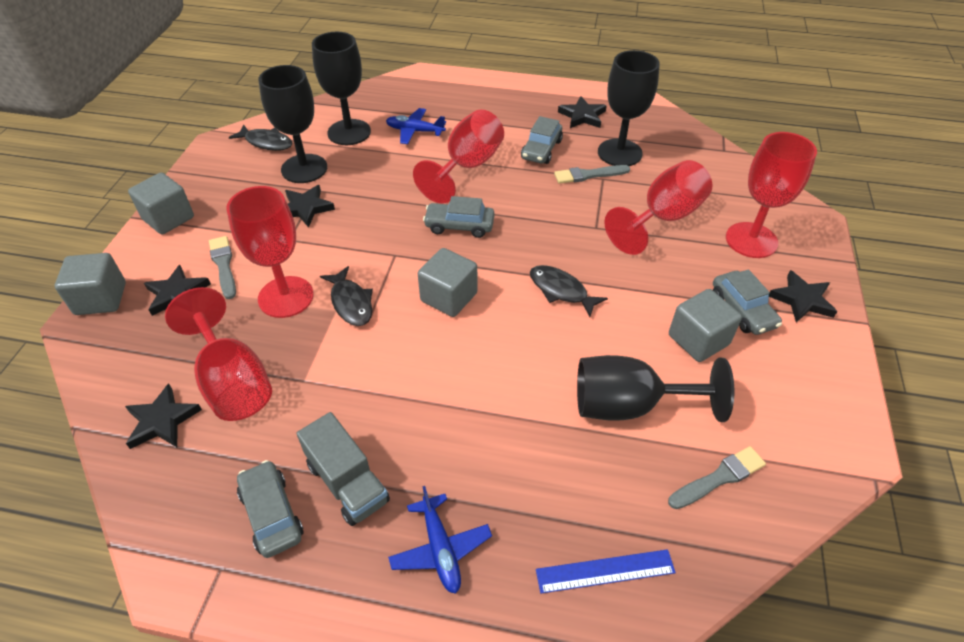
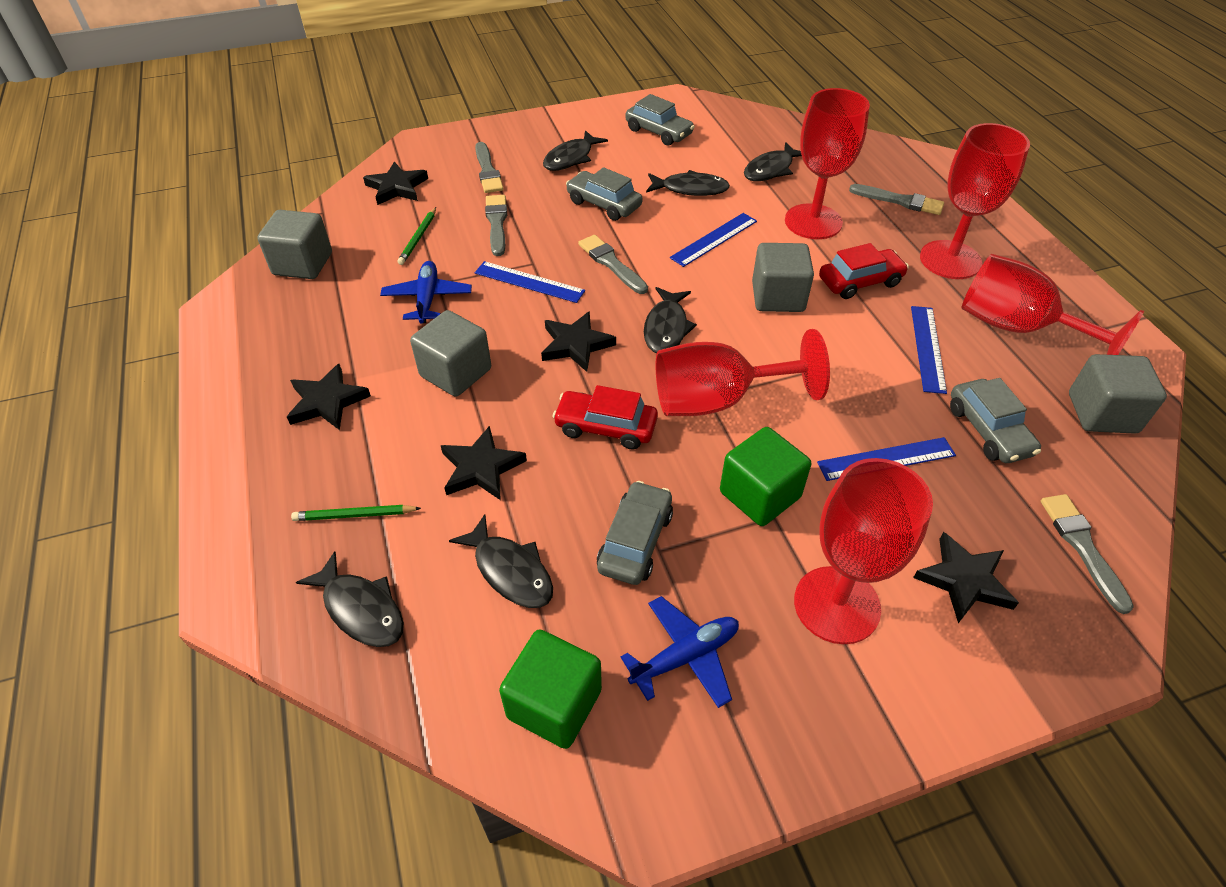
black fish: 3 -> 6
black goblet: 4 -> 0
blue ruler: 1 -> 4
green cube: 0 -> 2
green pencil: 0 -> 2
grey brush: 3 -> 5
grey truck: 1 -> 0
red car: 0 -> 2

